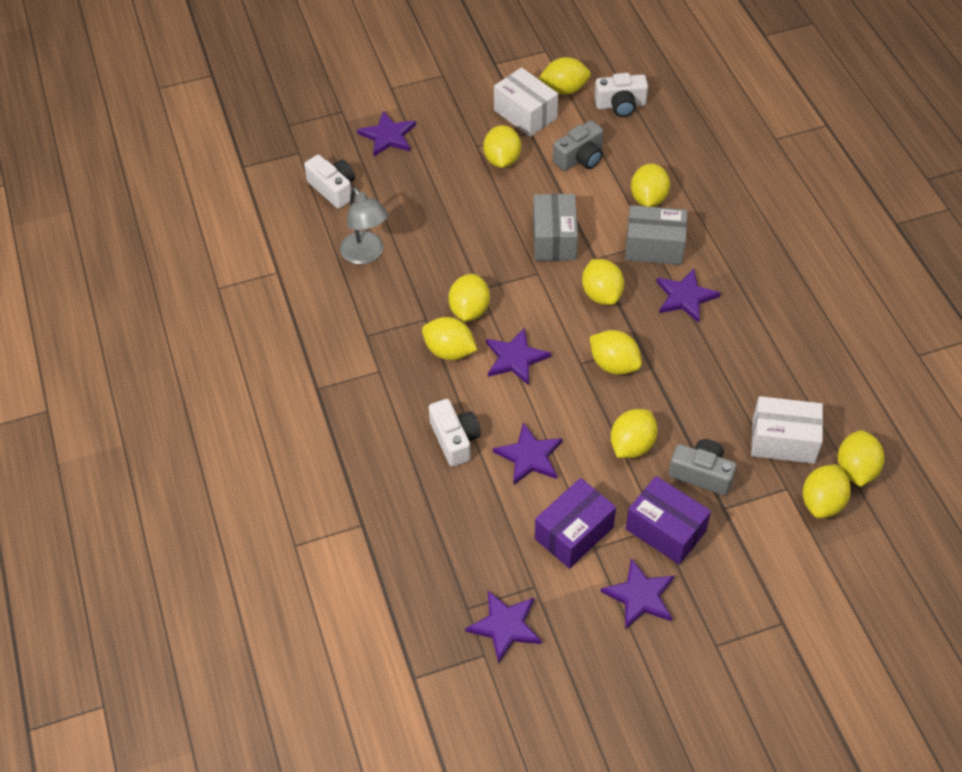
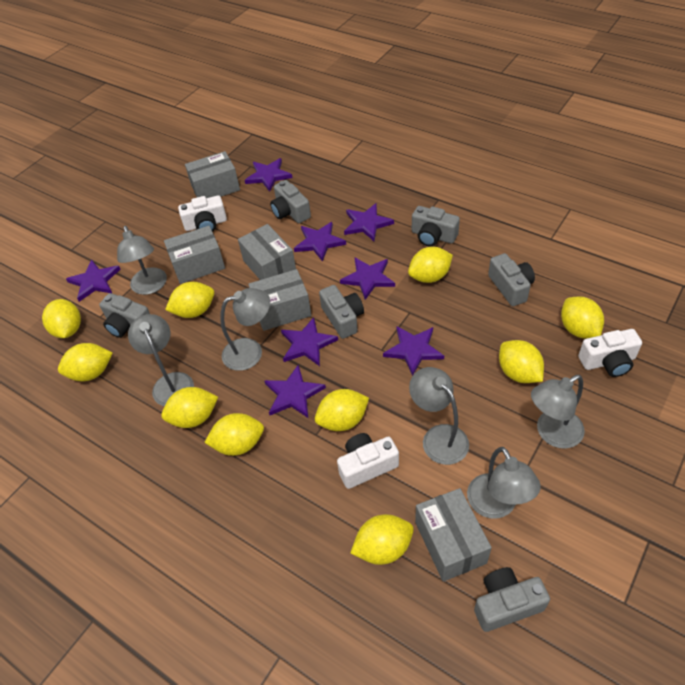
grey box: 2 -> 5
grey camera: 2 -> 6
grey lamp: 1 -> 6
purple box: 2 -> 0
purple star: 6 -> 8
white box: 2 -> 0

